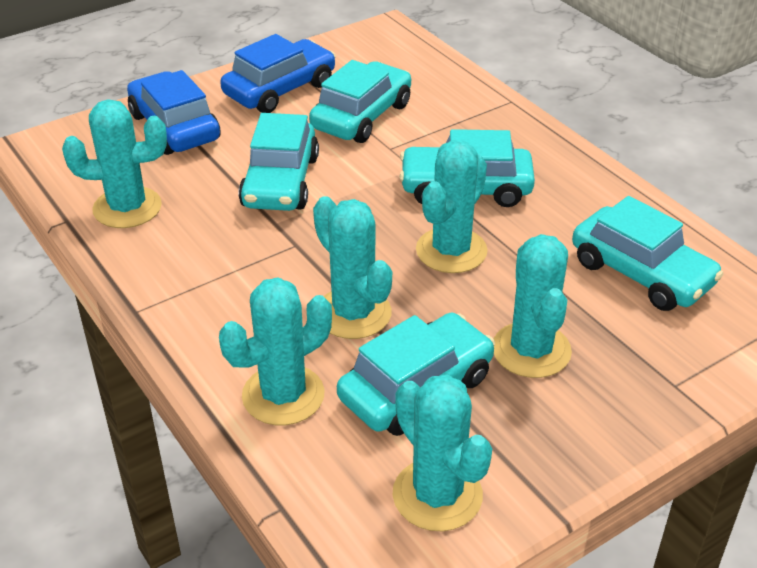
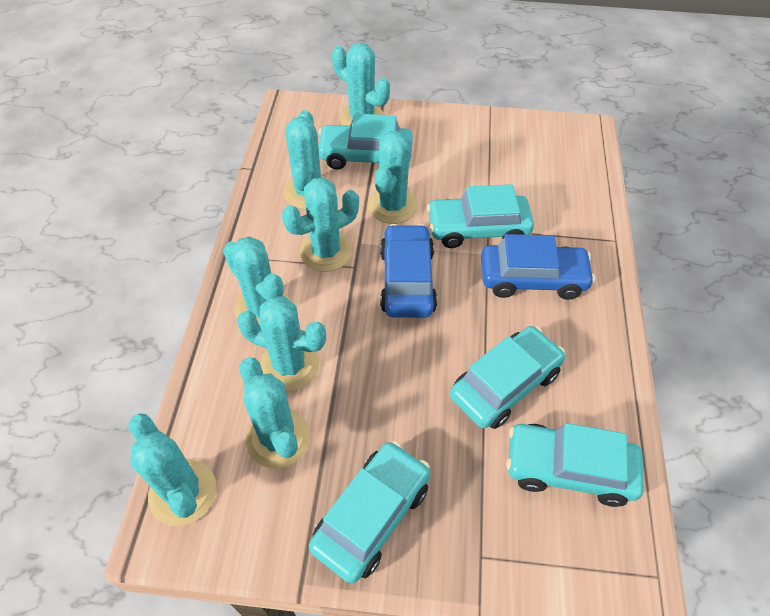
turquoise cactus: 6 -> 8

